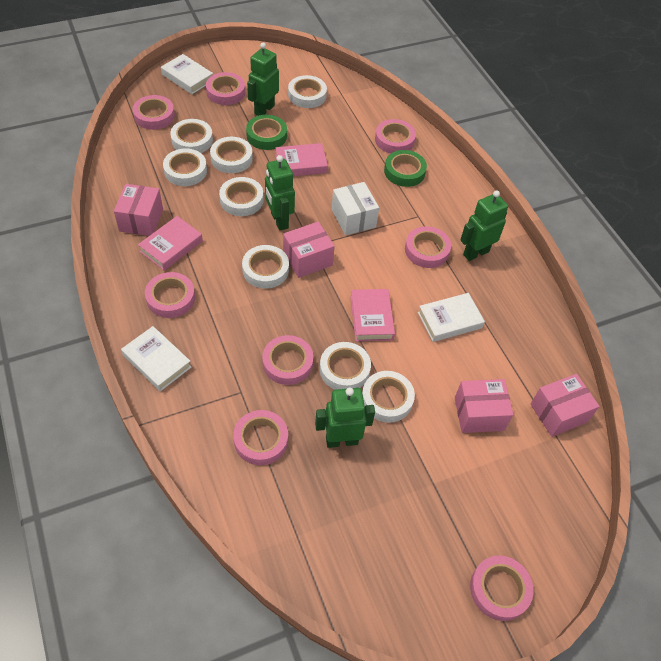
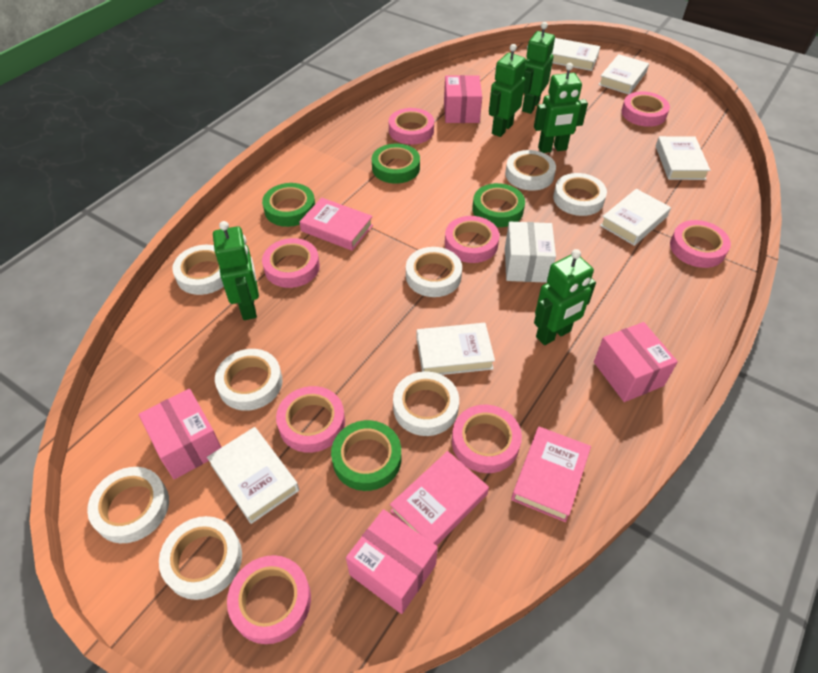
green robot: 4 -> 5
green tape: 2 -> 4
white book: 3 -> 6

